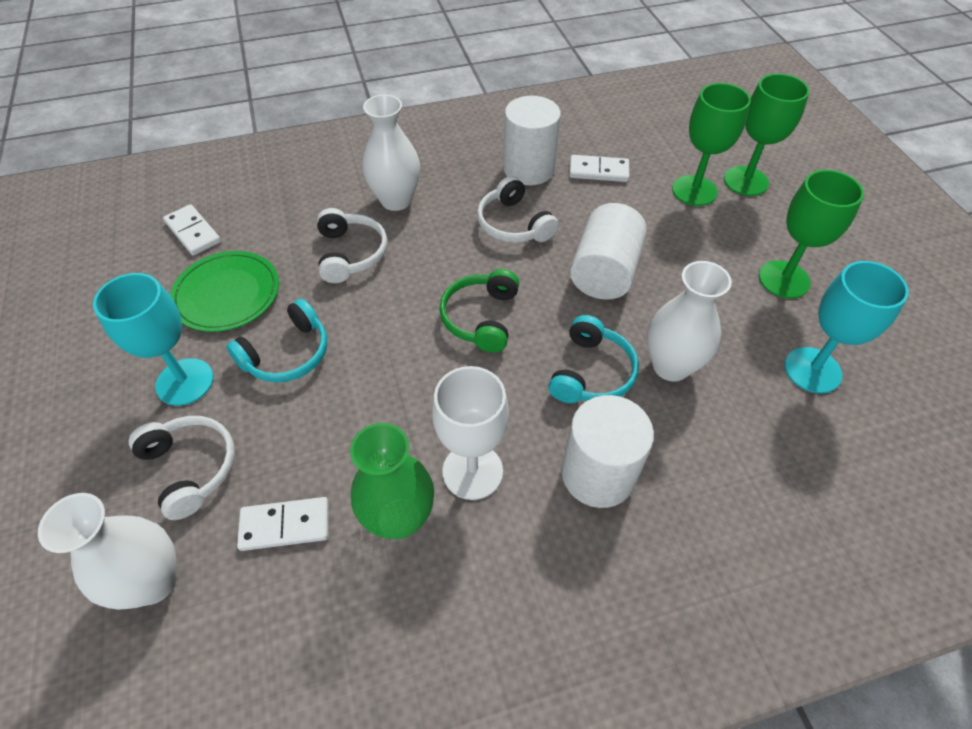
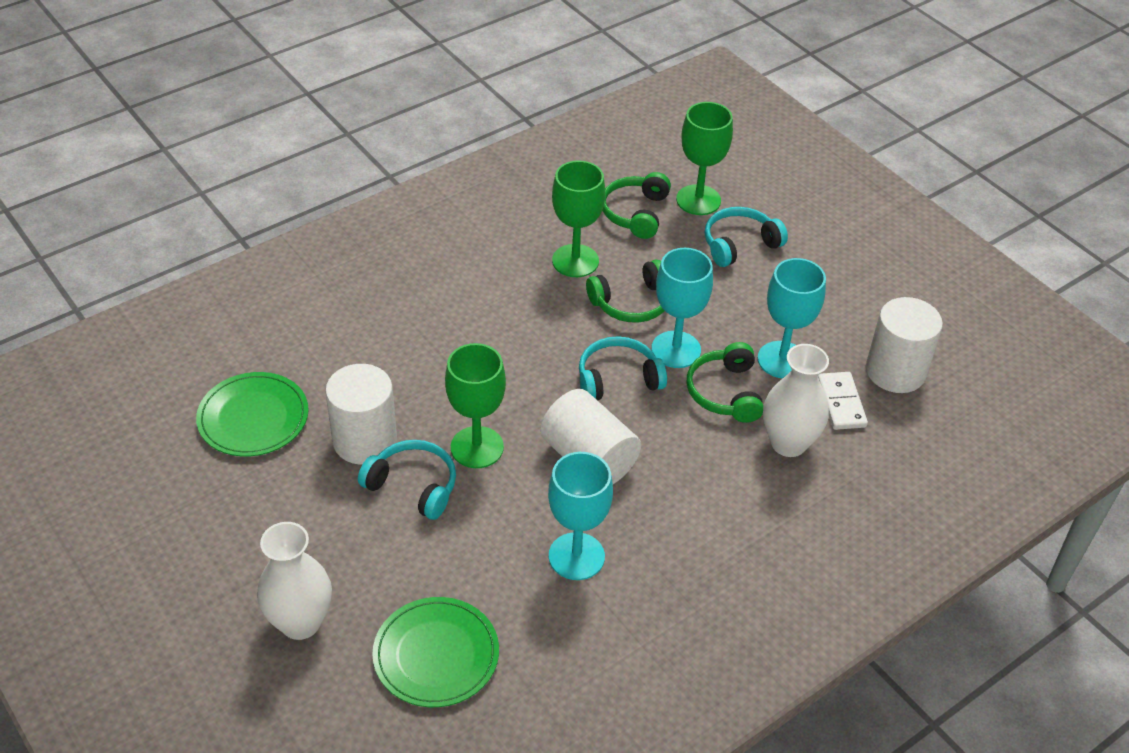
green headphones: 1 -> 3
green plate: 1 -> 2
green vase: 1 -> 0
turquoise goblet: 2 -> 3
turquoise headphones: 2 -> 3
white domino: 3 -> 1
white goblet: 1 -> 0
white headphones: 3 -> 0
white vase: 3 -> 2

